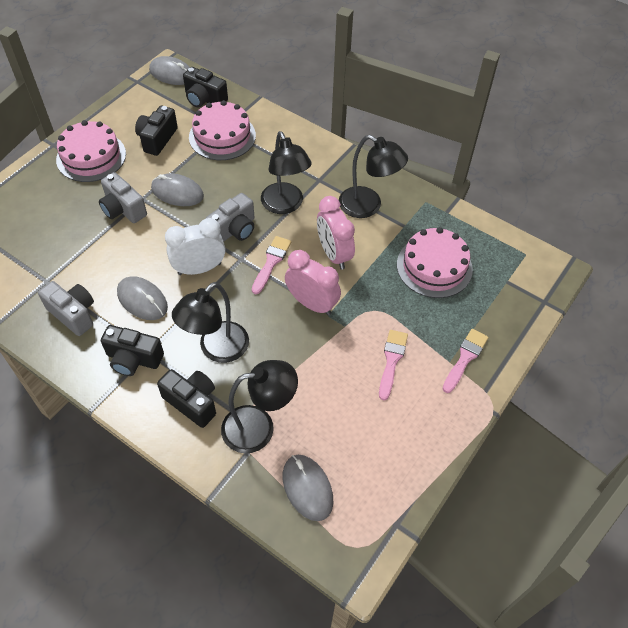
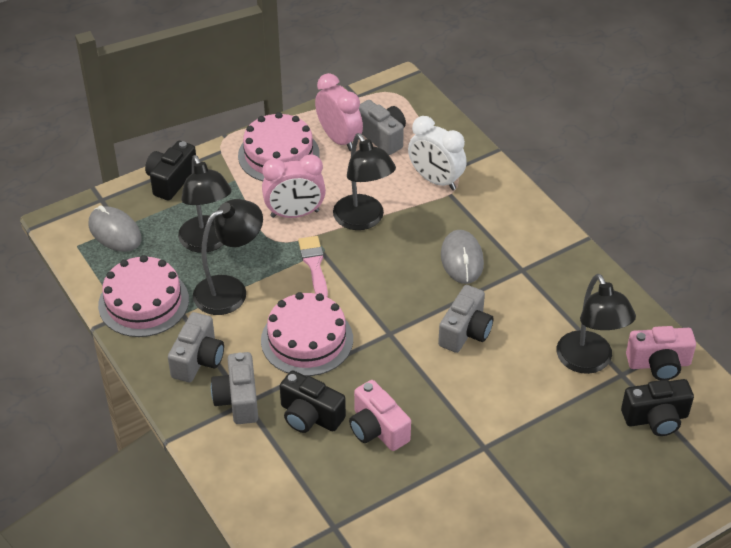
black camera: 4 -> 3
grey camera: 3 -> 4
grey mouse: 4 -> 2
pink brush: 3 -> 1
pink camera: 0 -> 2

